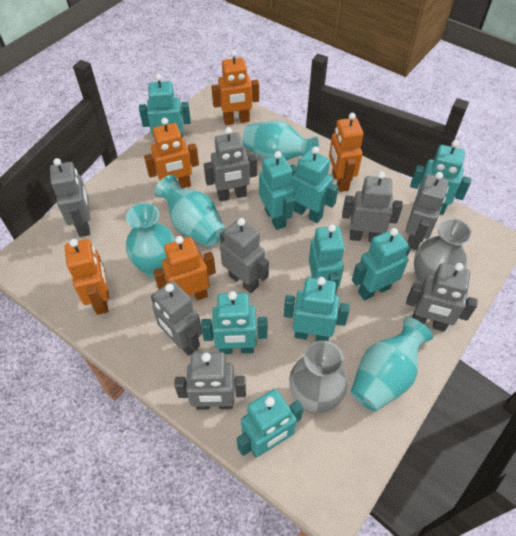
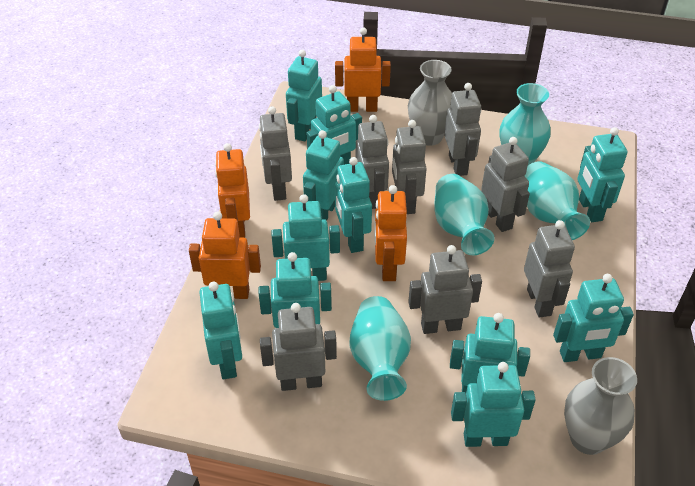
orange robot: 5 -> 4
turquoise robot: 9 -> 11

